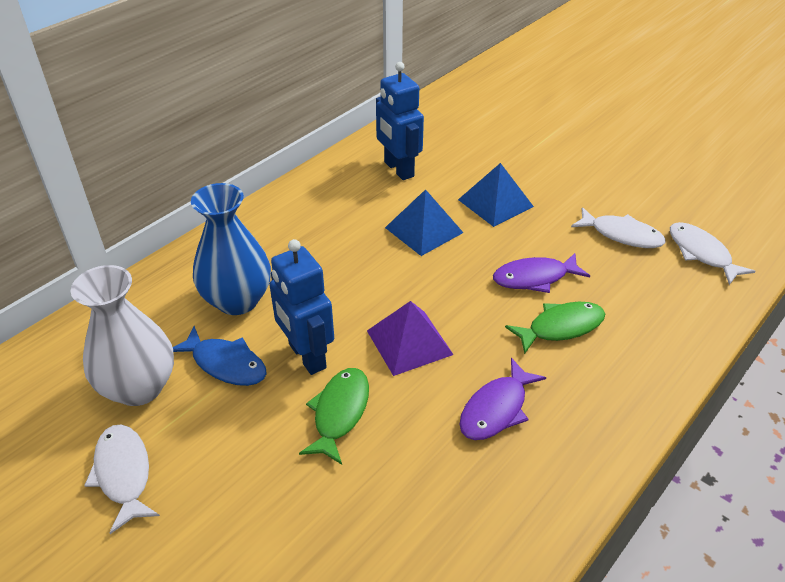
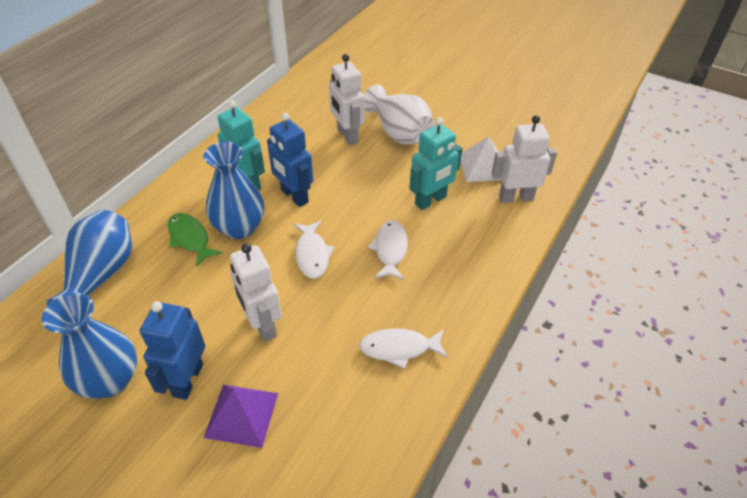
blue fish: 1 -> 0
blue pyramid: 2 -> 0
blue vase: 1 -> 3
green fish: 2 -> 1
purple fish: 2 -> 0
turquoise robot: 0 -> 2
white pyramid: 0 -> 1
white robot: 0 -> 3

